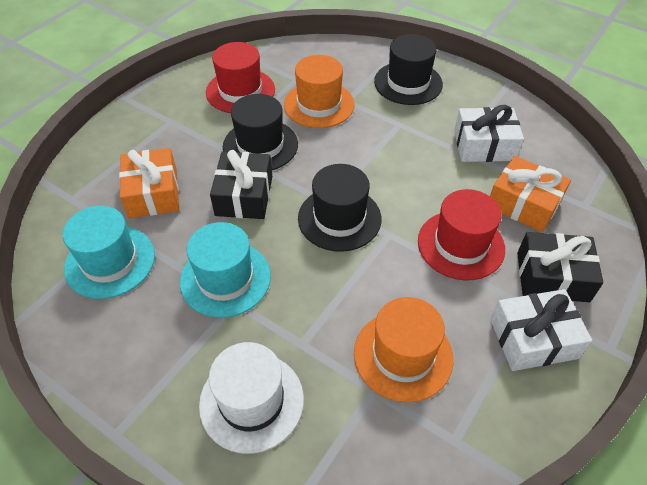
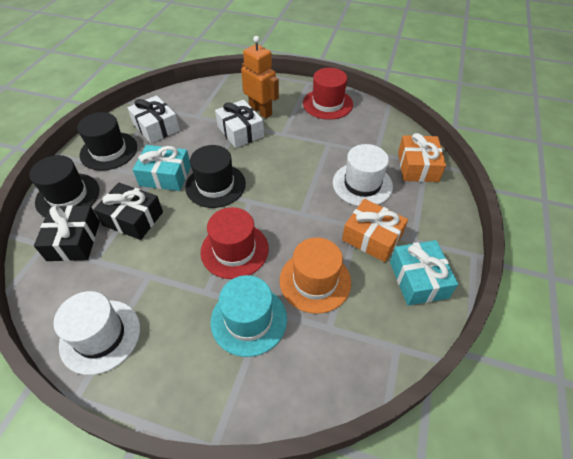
orange hat: 2 -> 1
orange robot: 0 -> 1
turquoise gift: 0 -> 2
turquoise hat: 2 -> 1
white hat: 1 -> 2

